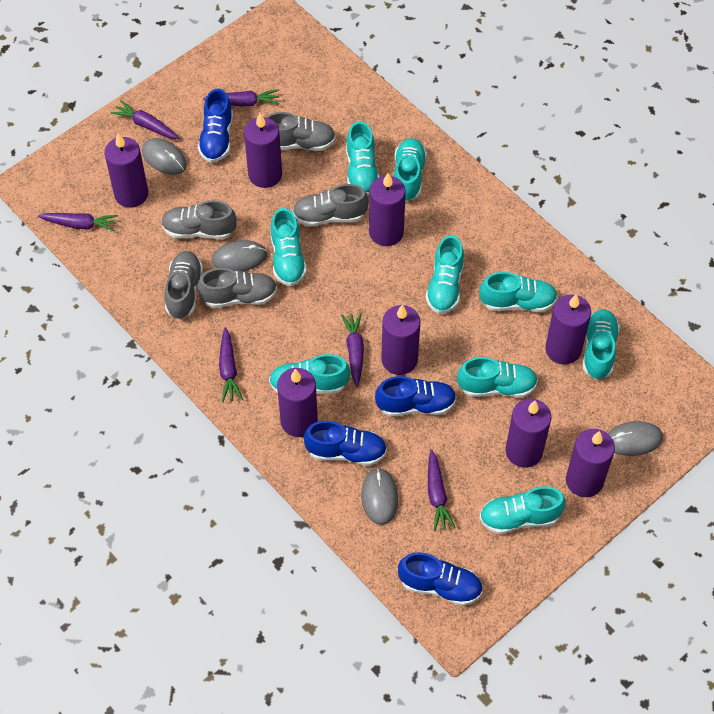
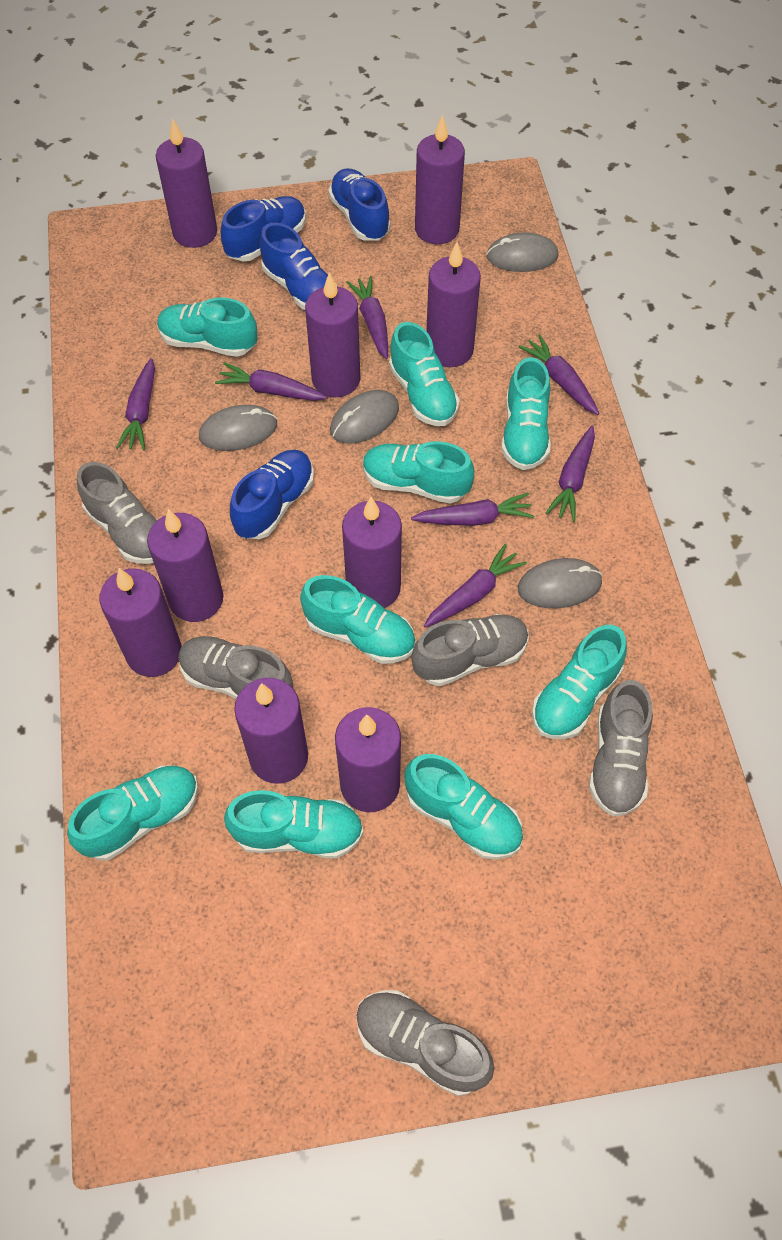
purple candle: 8 -> 9
purple carrot: 6 -> 7

